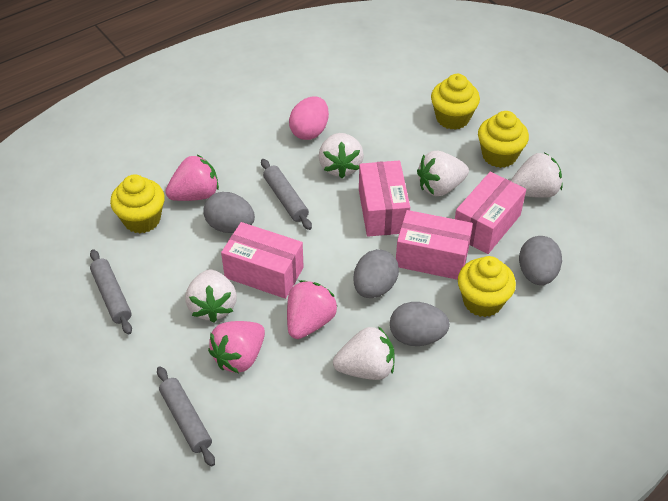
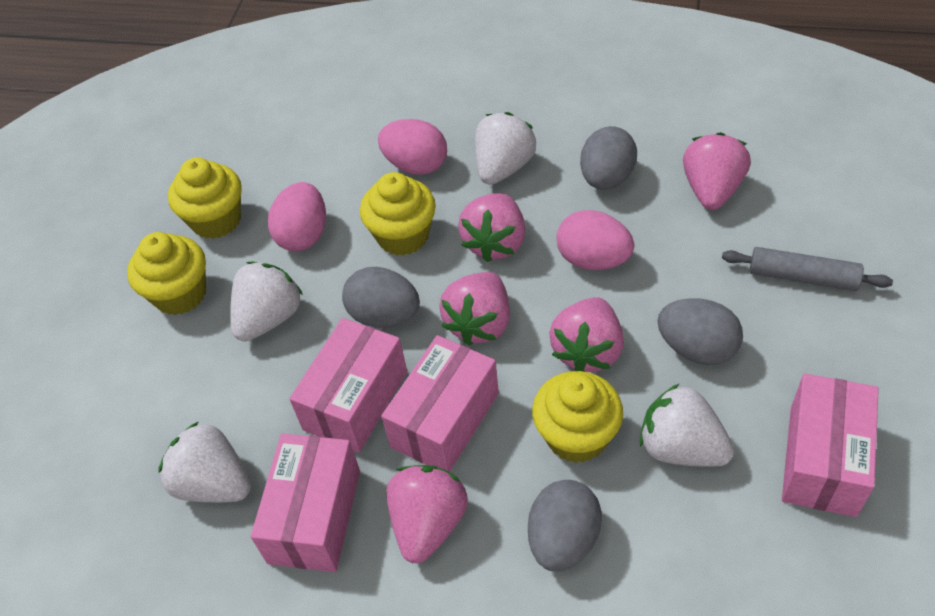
grey rolling pin: 3 -> 1
pink egg: 1 -> 3
pink strawberry: 3 -> 5
white strawberry: 5 -> 4

